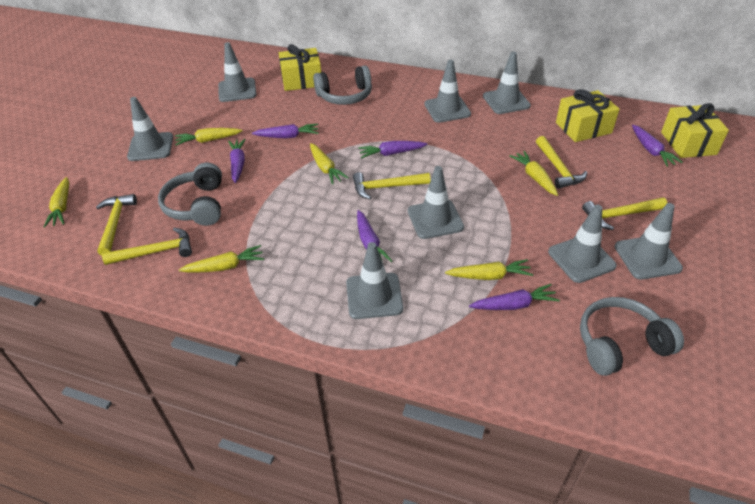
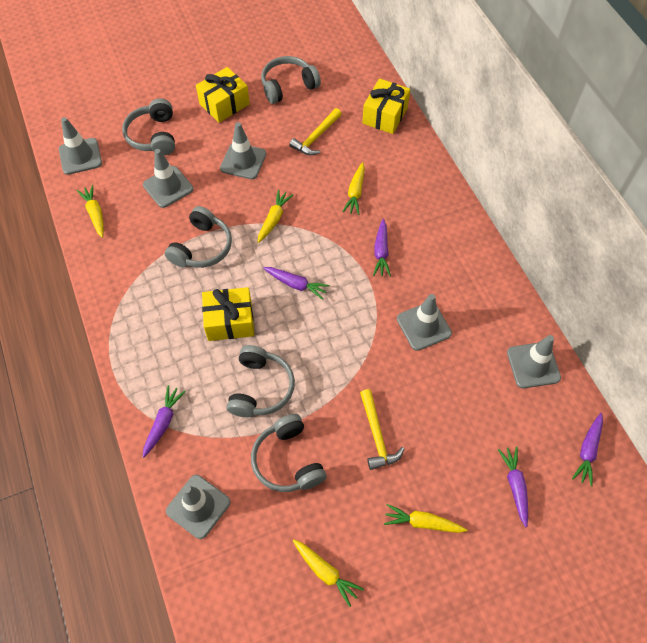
grey headphones: 3 -> 5
grey traffic cone: 8 -> 6
purple carrot: 6 -> 5
yellow carrot: 6 -> 5
yellow hammer: 5 -> 2

